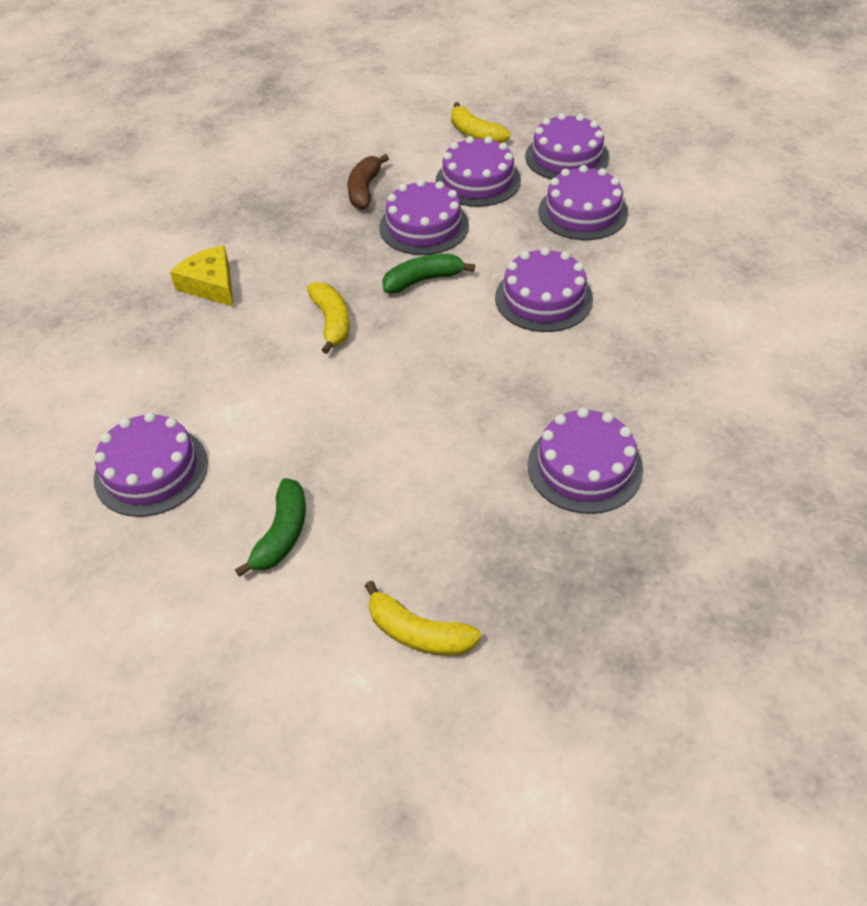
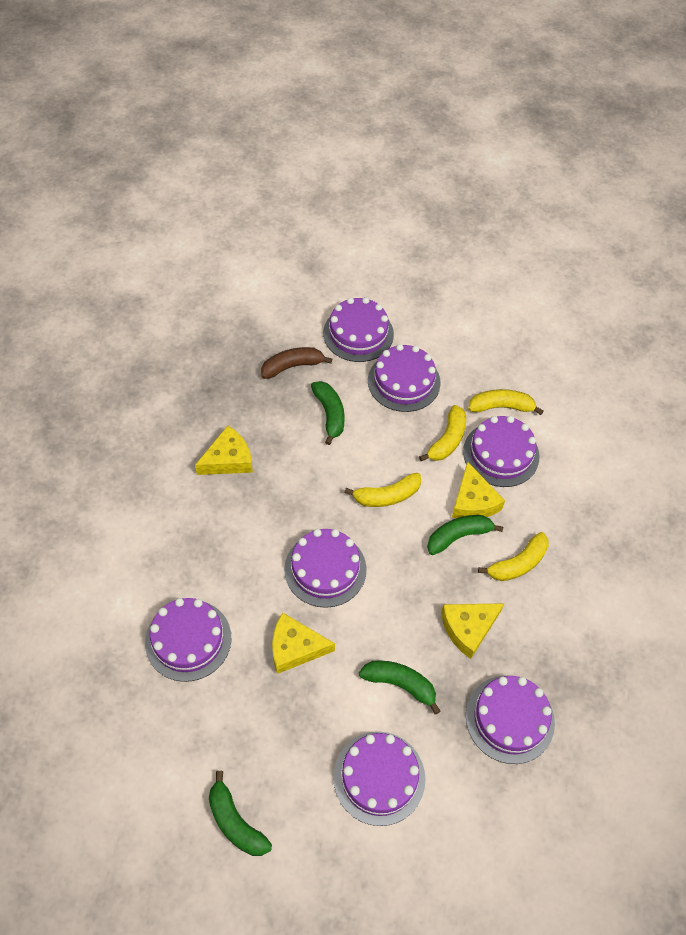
green banana: 2 -> 4
yellow banana: 3 -> 4
yellow cheese: 1 -> 4

